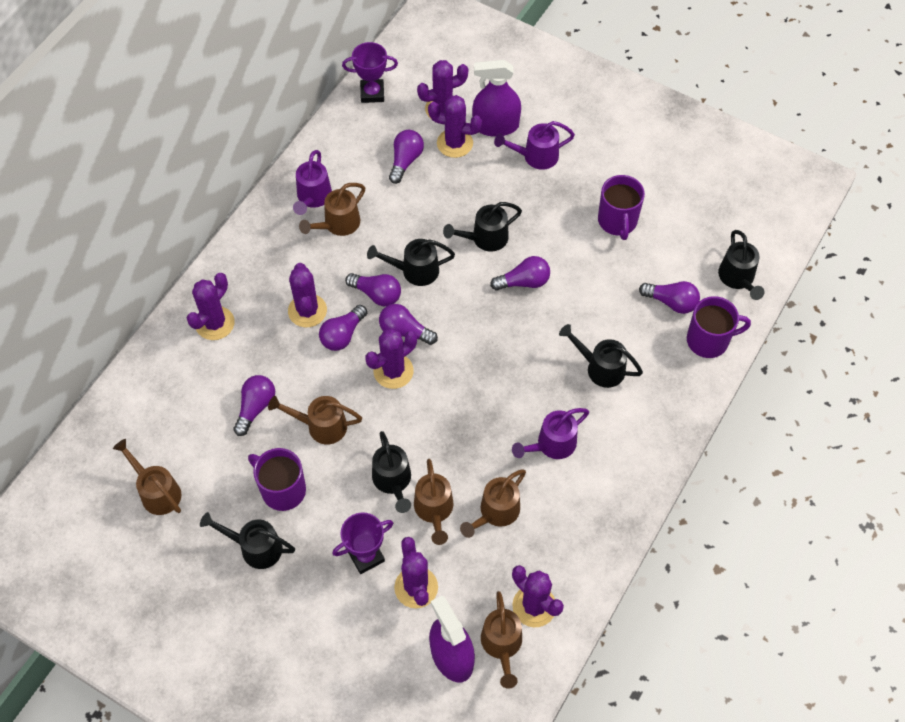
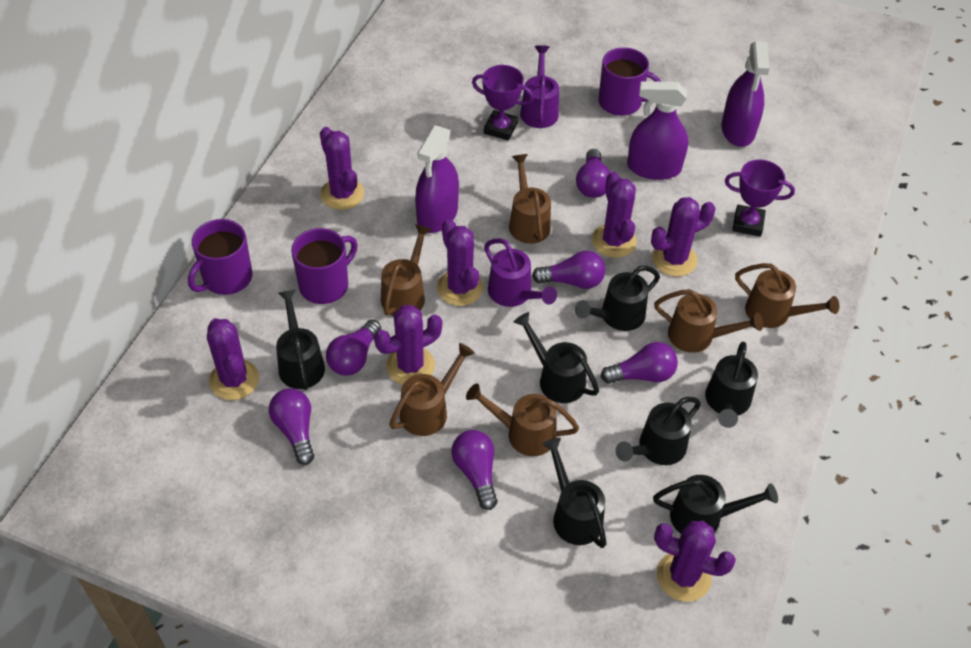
black watering can: 6 -> 7
purple light bulb: 7 -> 6
purple spray bottle: 2 -> 3
purple watering can: 3 -> 2

